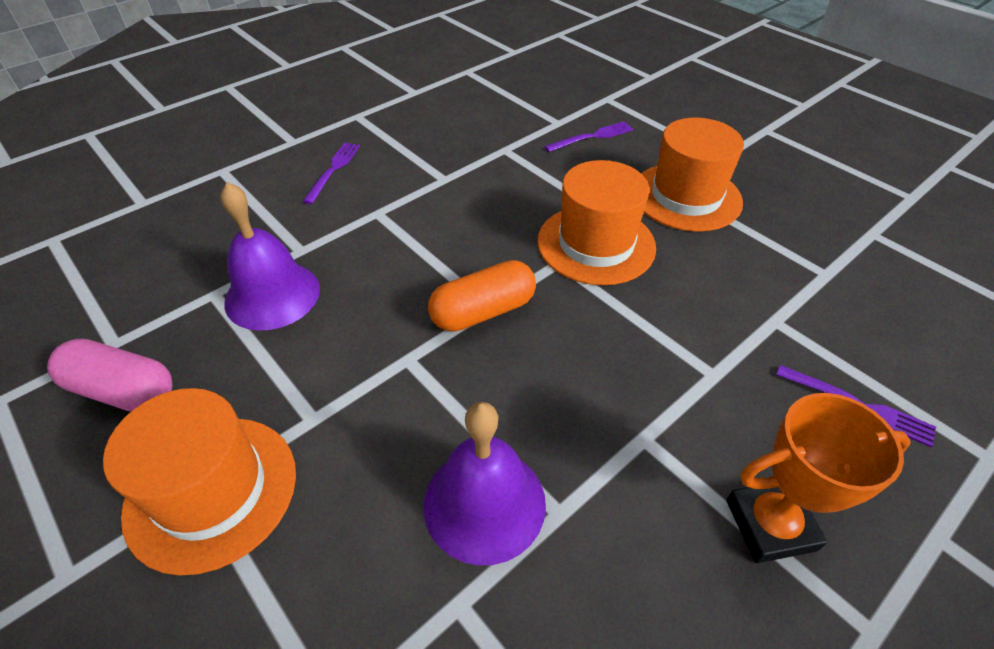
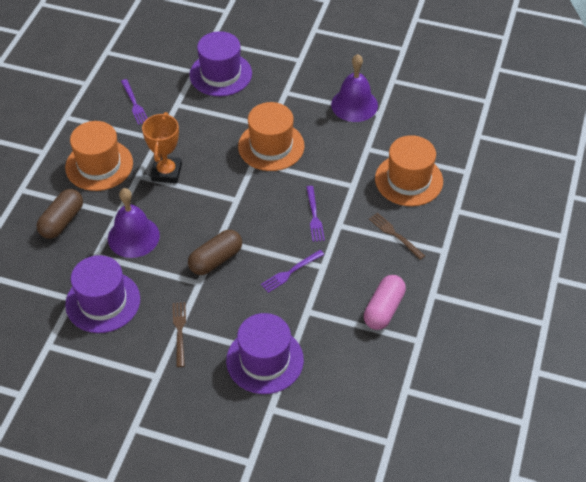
brown capsule: 0 -> 2
brown fork: 0 -> 2
orange capsule: 1 -> 0
purple hat: 0 -> 3

